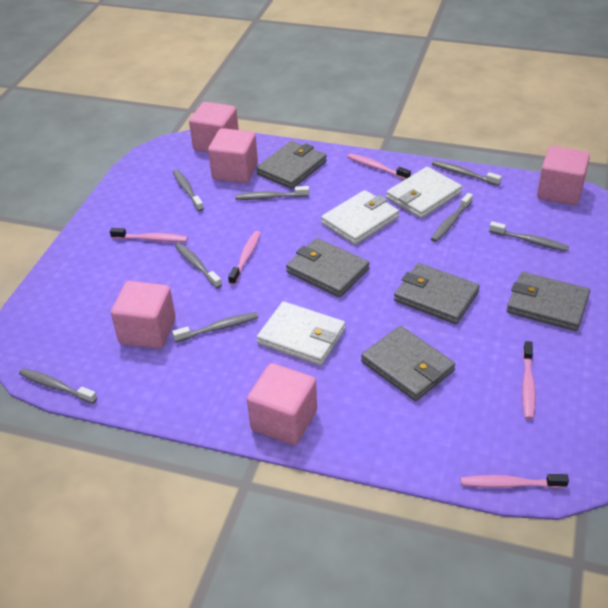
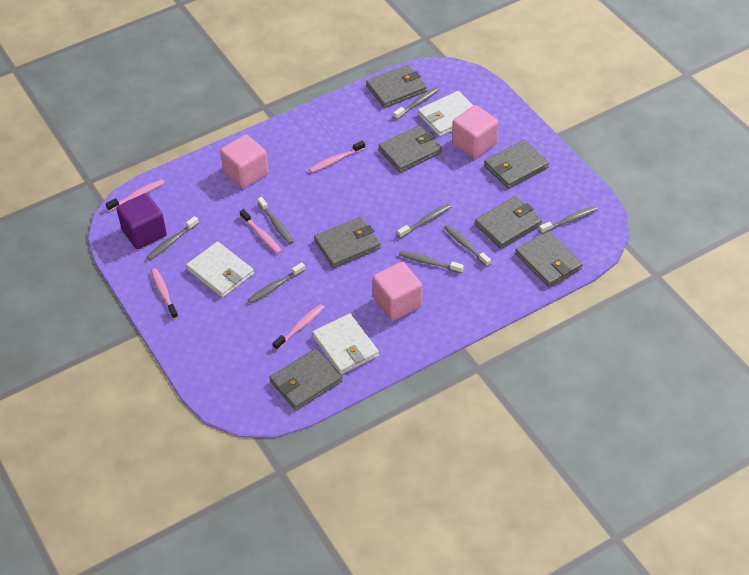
grey wallet: 5 -> 7
pink cube: 5 -> 3
purple cube: 0 -> 1

